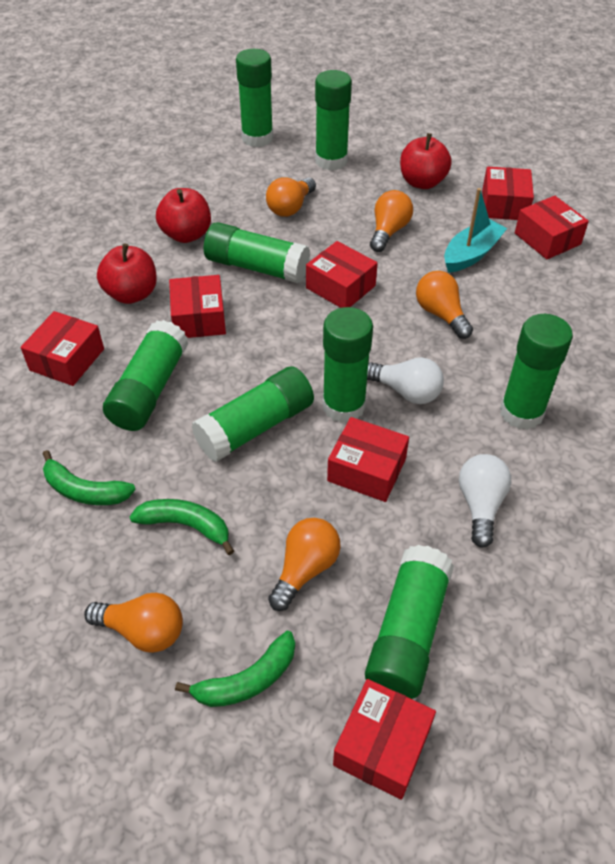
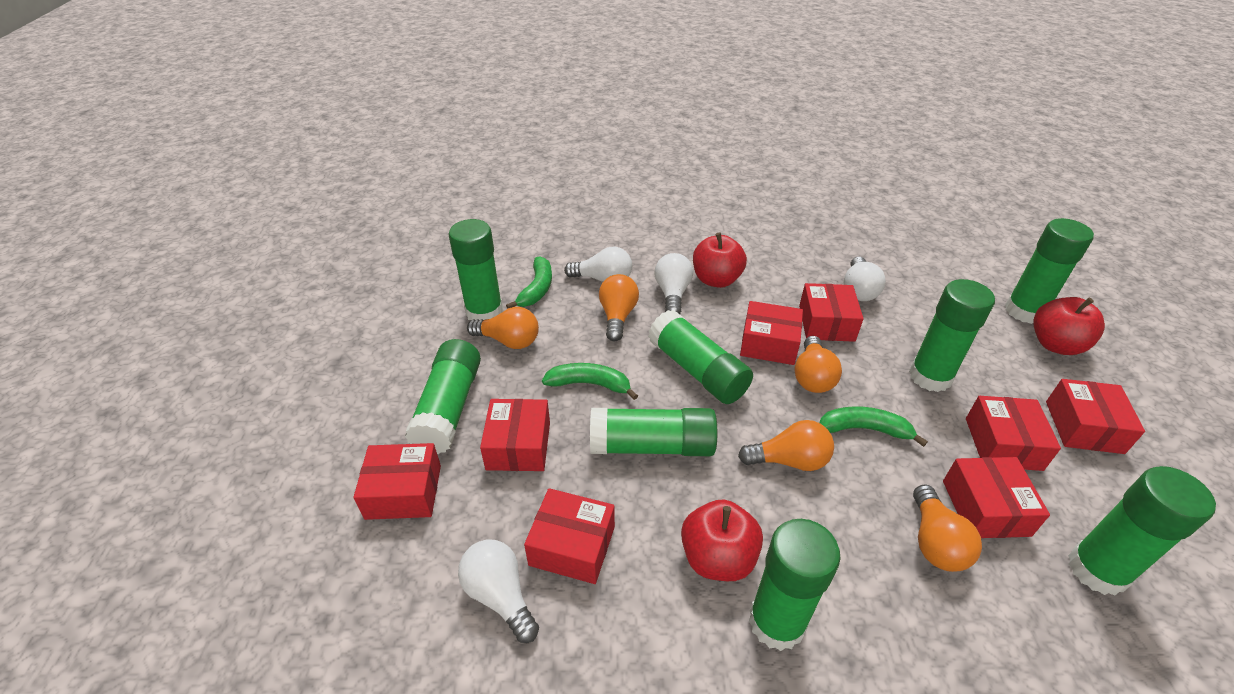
red box: 7 -> 8
turquoise boat: 1 -> 0
white light bulb: 2 -> 4

